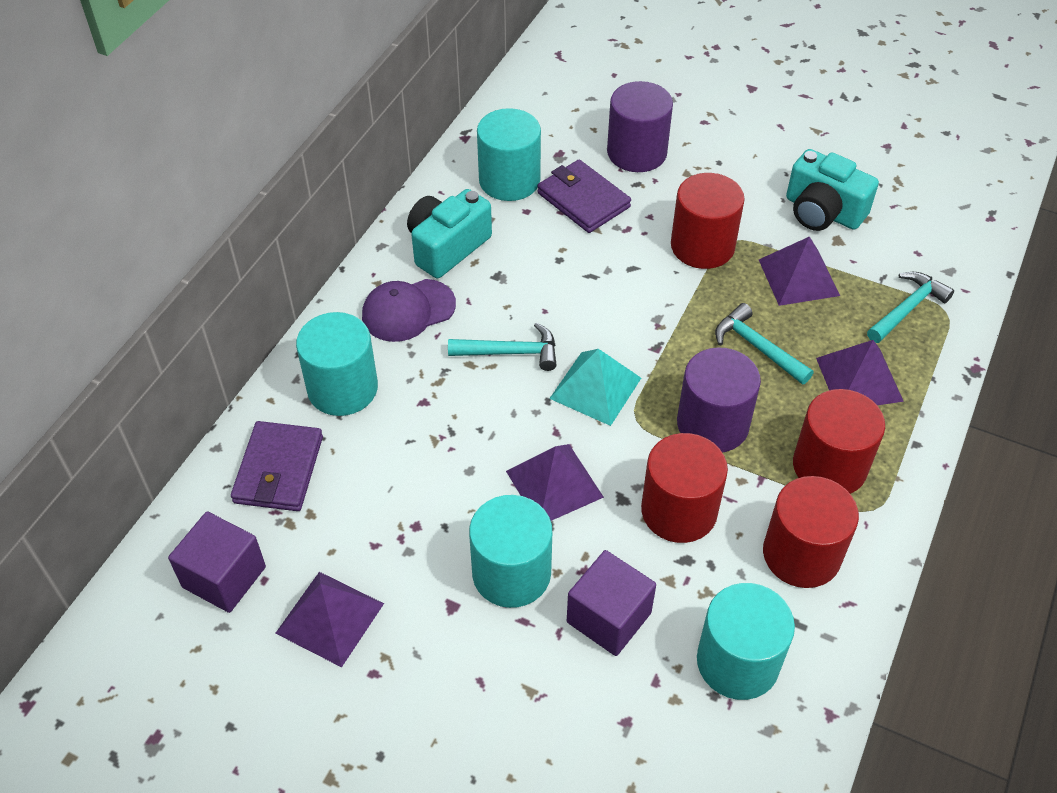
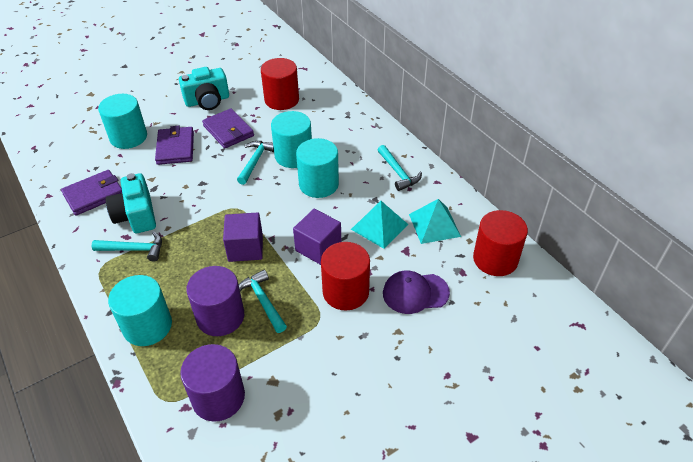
purple pyramid: 4 -> 0
purple wallet: 2 -> 3
red cylinder: 4 -> 3
turquoise hammer: 3 -> 4
turquoise pyramid: 1 -> 2

